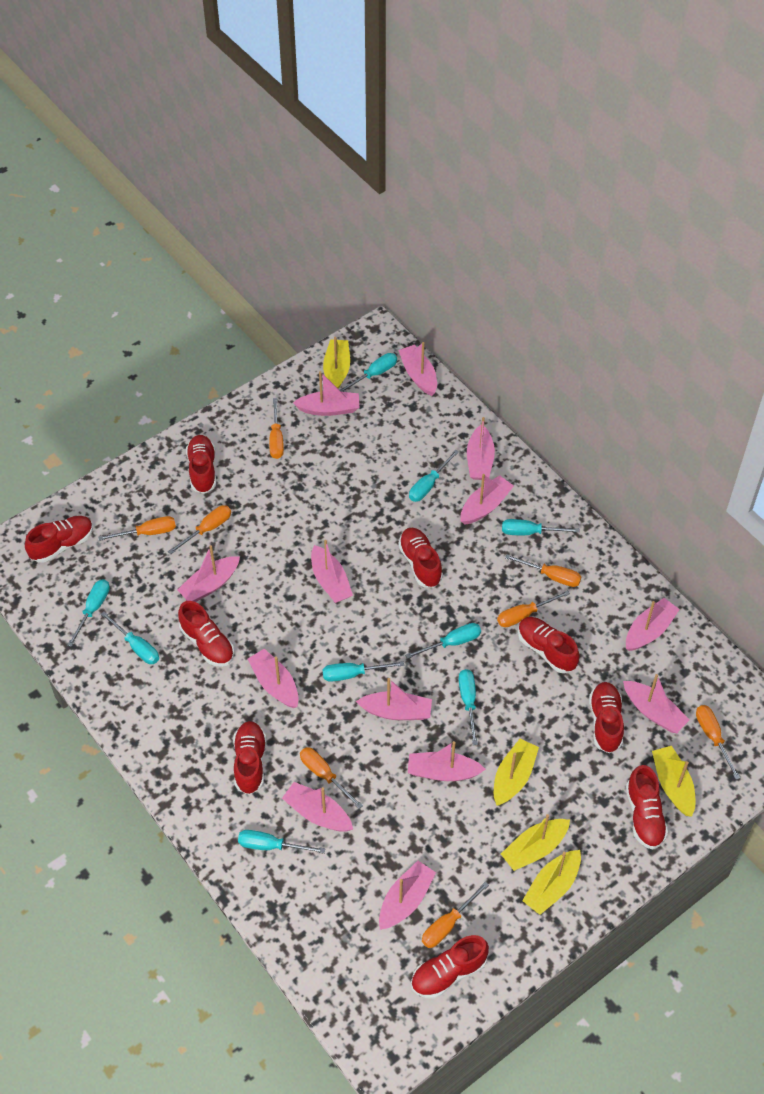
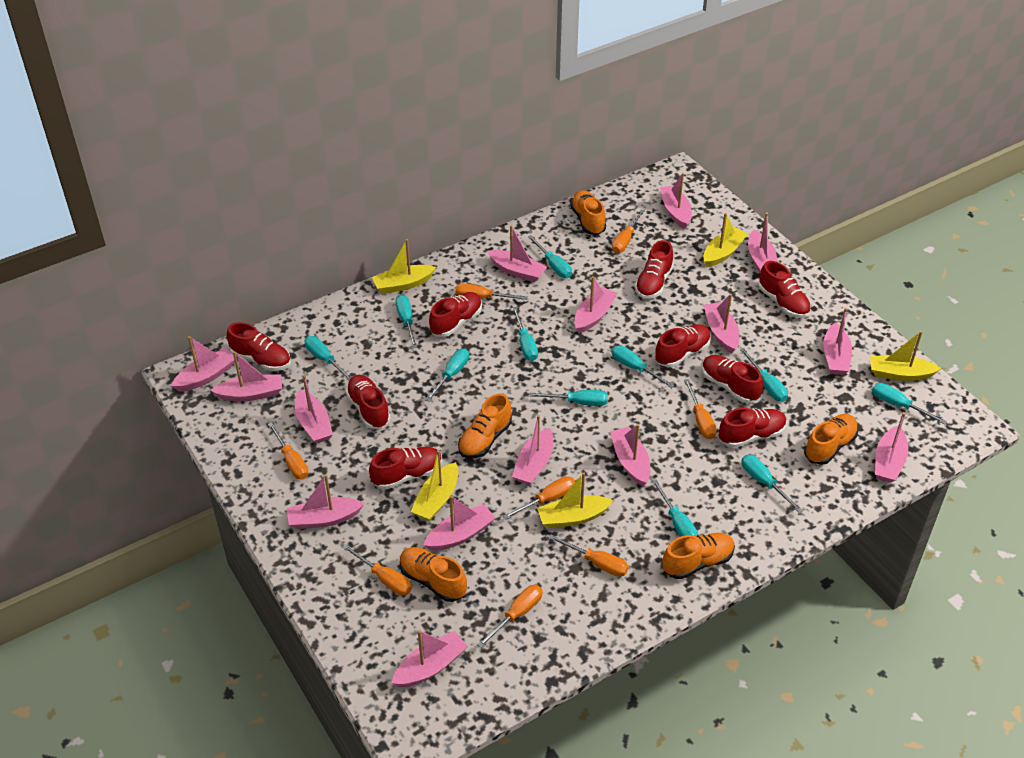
orange shoe: 0 -> 5
pink boat: 13 -> 15
turquoise screwdriver: 9 -> 11

